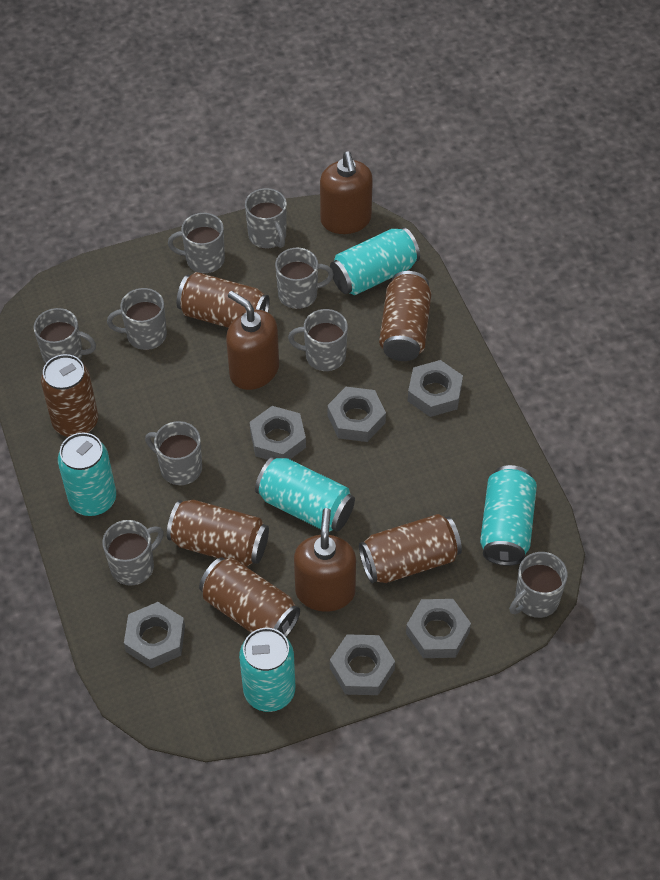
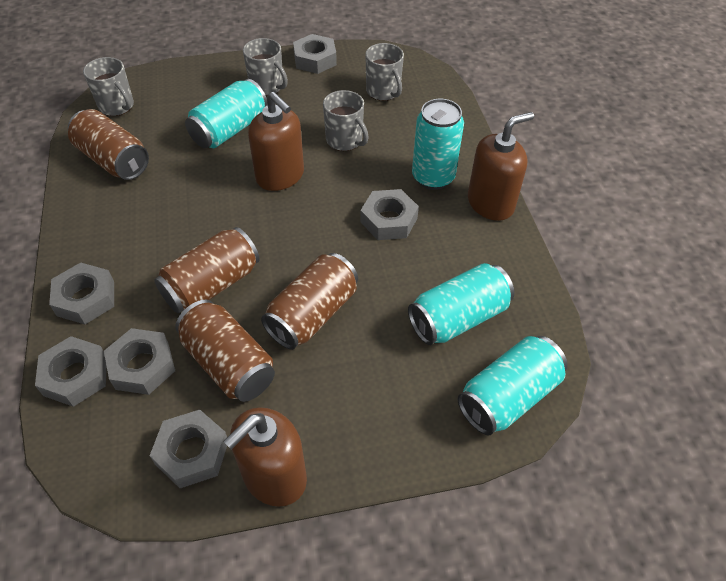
brown can: 6 -> 4
grey mug: 9 -> 4
turquoise can: 5 -> 4

